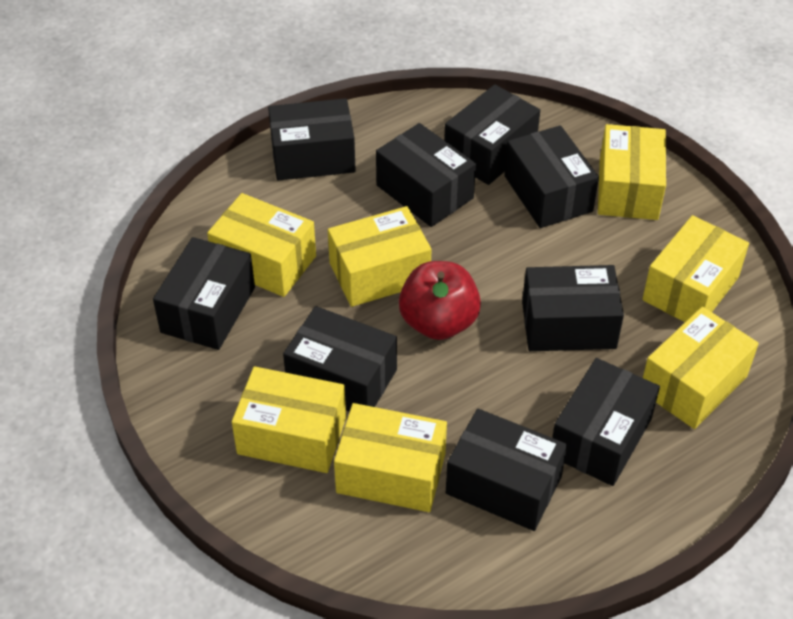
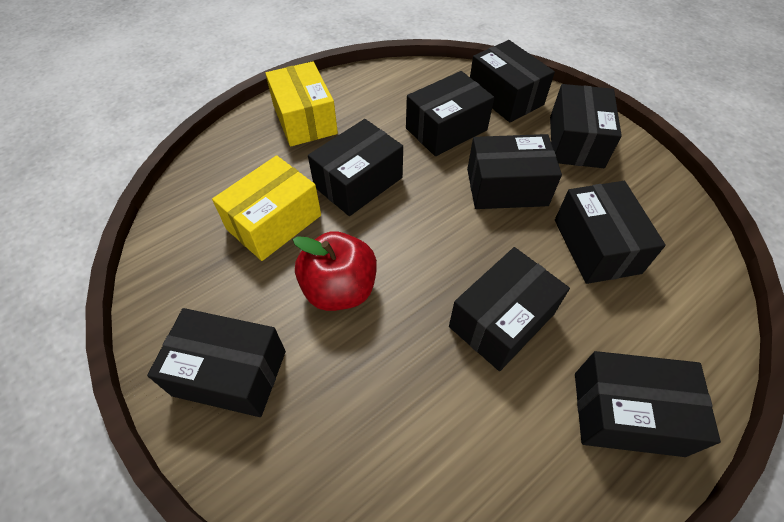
yellow box: 7 -> 2

